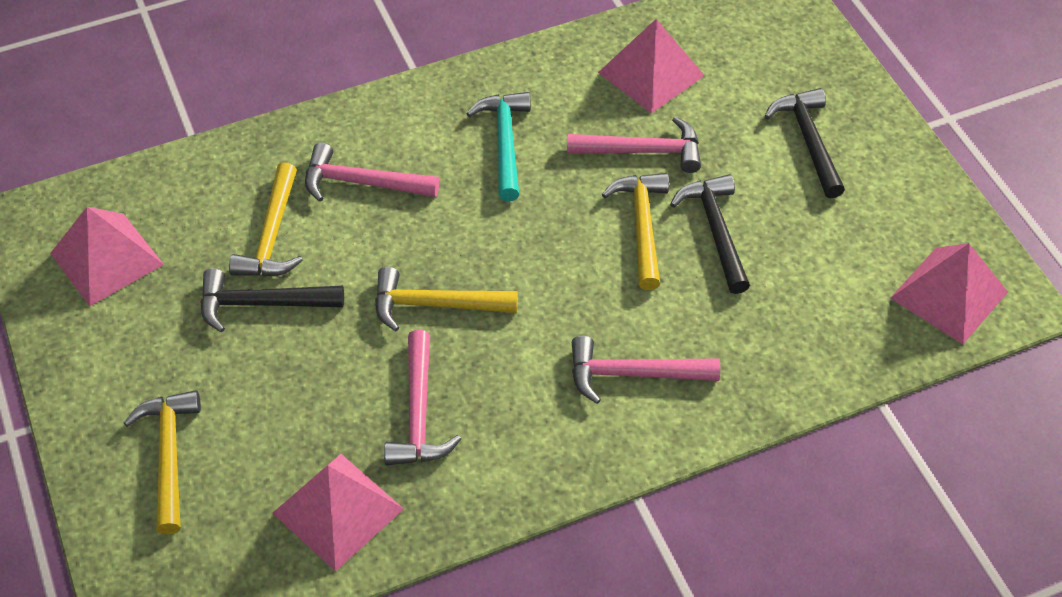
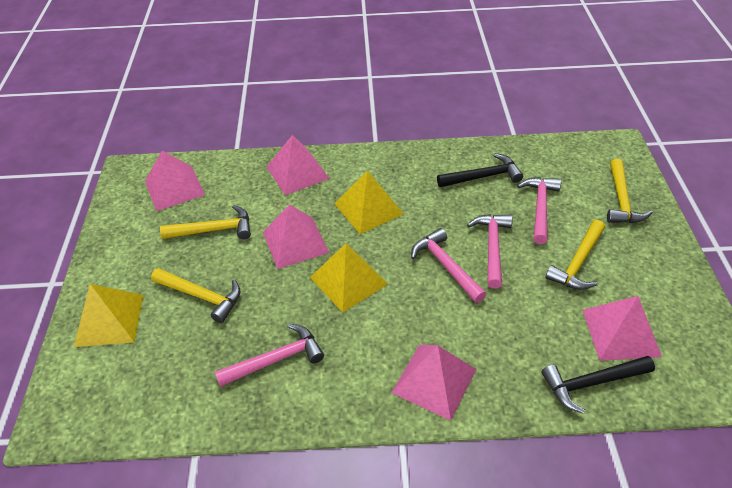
black hammer: 3 -> 2
pink pyramid: 4 -> 5
turquoise hammer: 1 -> 0
yellow pyramid: 0 -> 3

